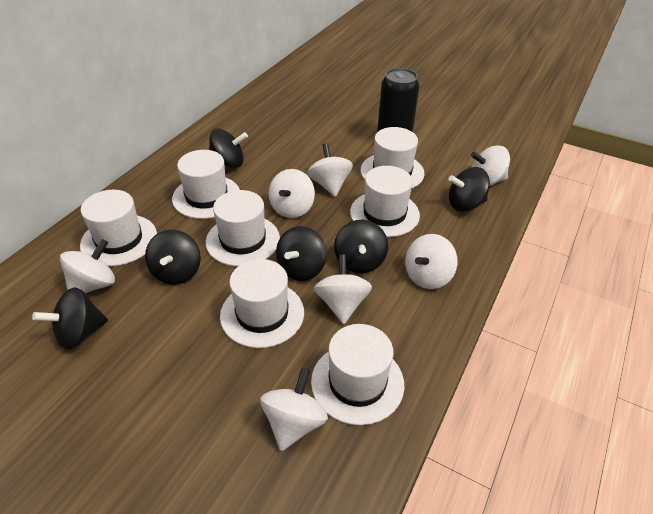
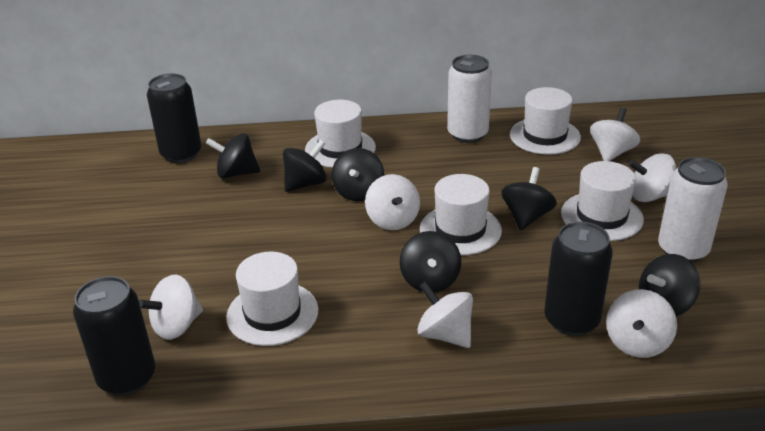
black can: 1 -> 3
white can: 0 -> 2
white hat: 7 -> 5
white spinning top: 7 -> 6

